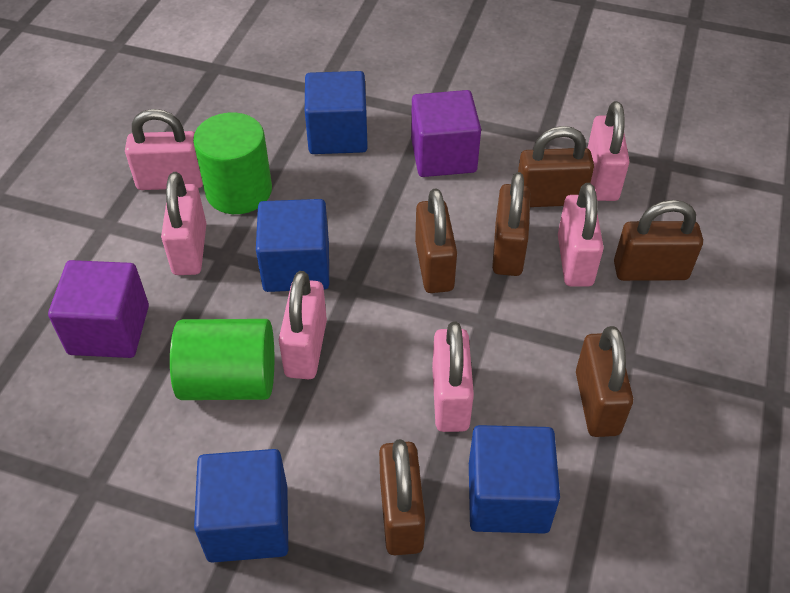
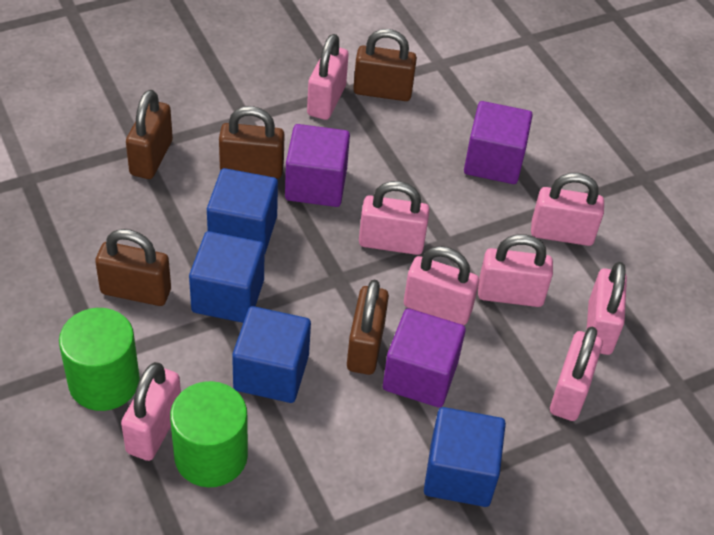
brown padlock: 6 -> 5
pink padlock: 6 -> 8
purple cube: 2 -> 3

